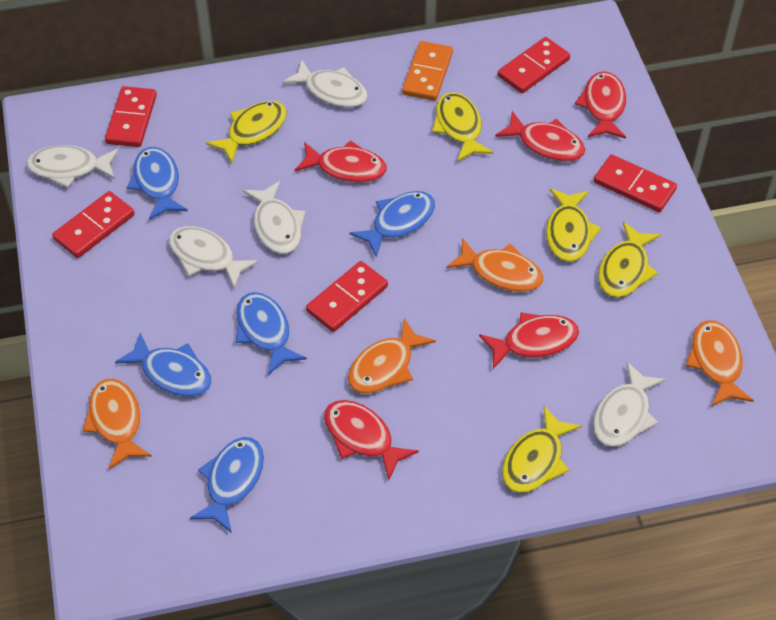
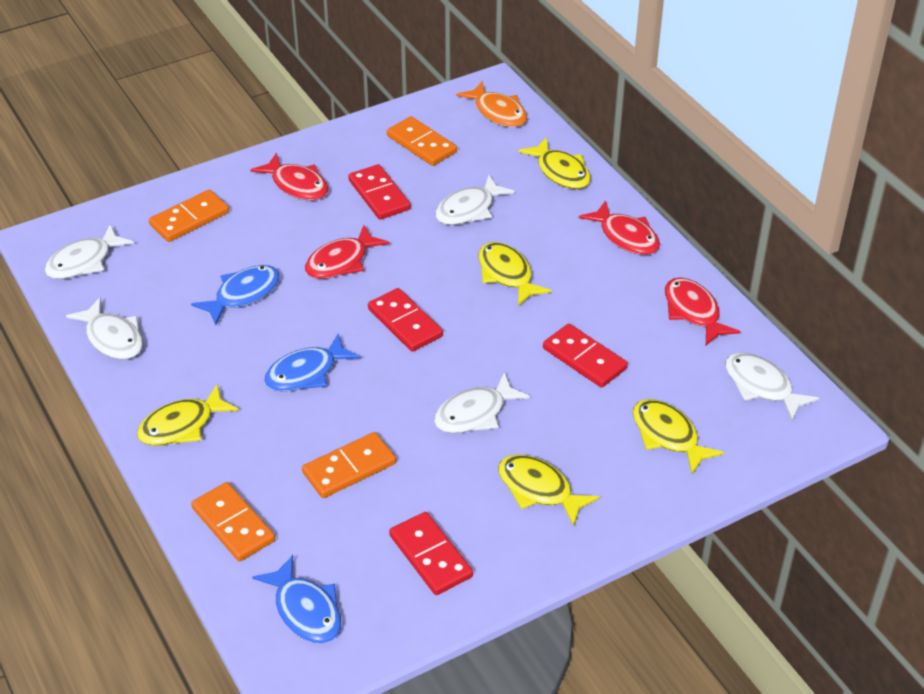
blue fish: 5 -> 3
orange domino: 1 -> 4
orange fish: 4 -> 1
red domino: 5 -> 4
red fish: 5 -> 4

